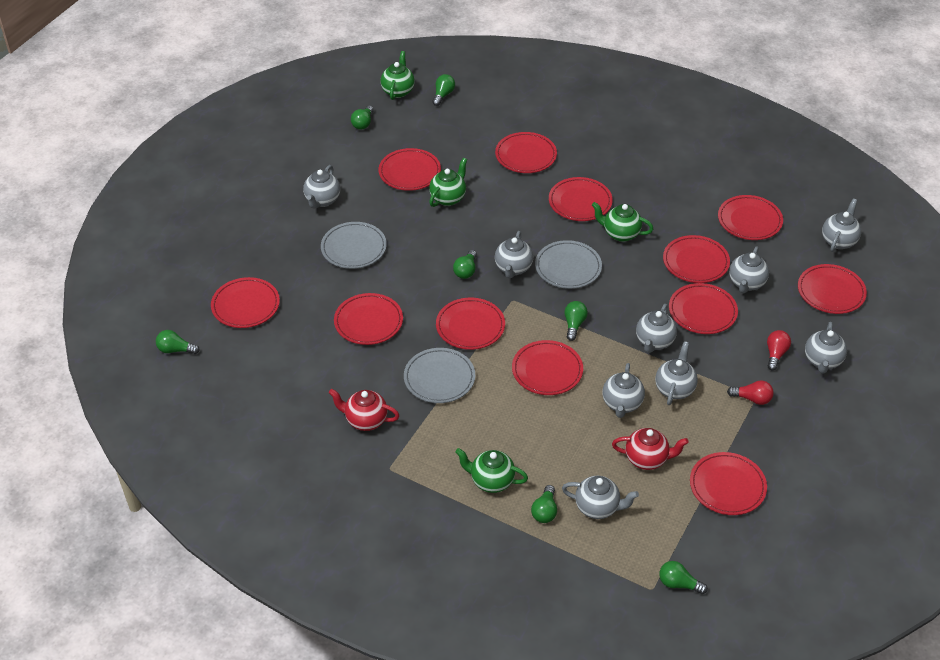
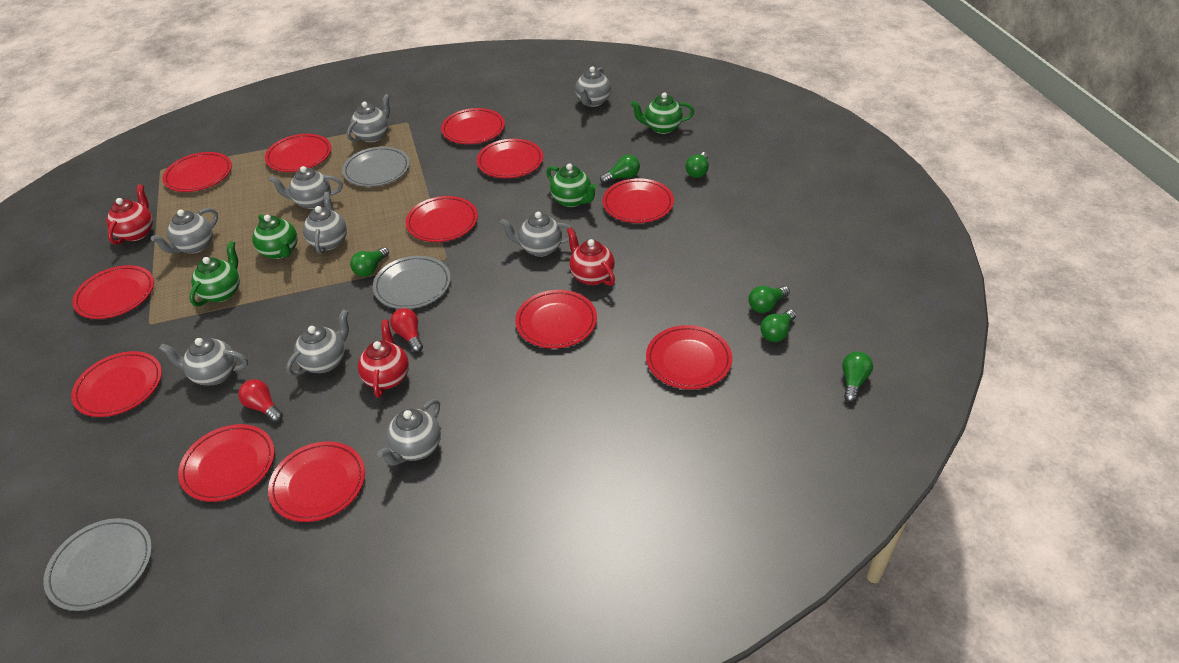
green light bulb: 7 -> 6
red teapot: 2 -> 3

